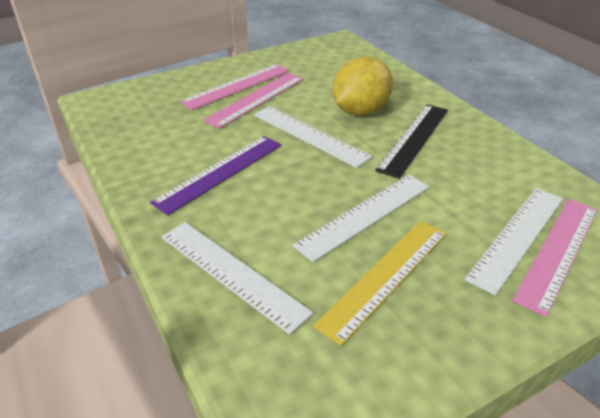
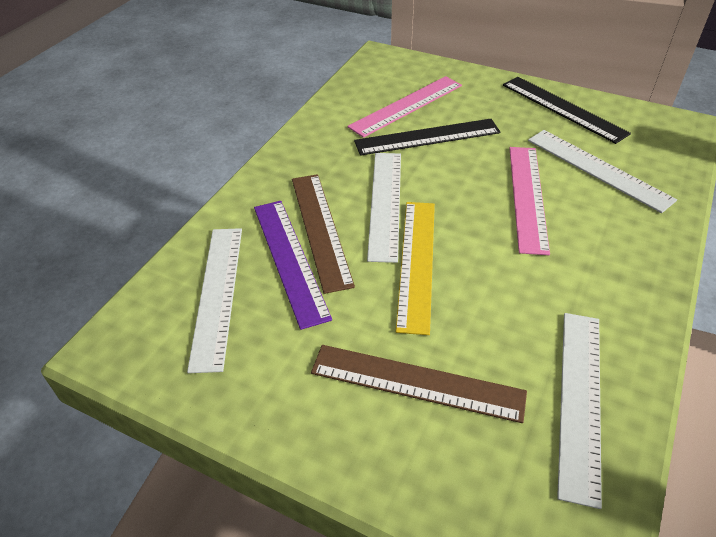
black ruler: 1 -> 2
brown ruler: 0 -> 2
pink ruler: 3 -> 2
yellow lemon: 1 -> 0

